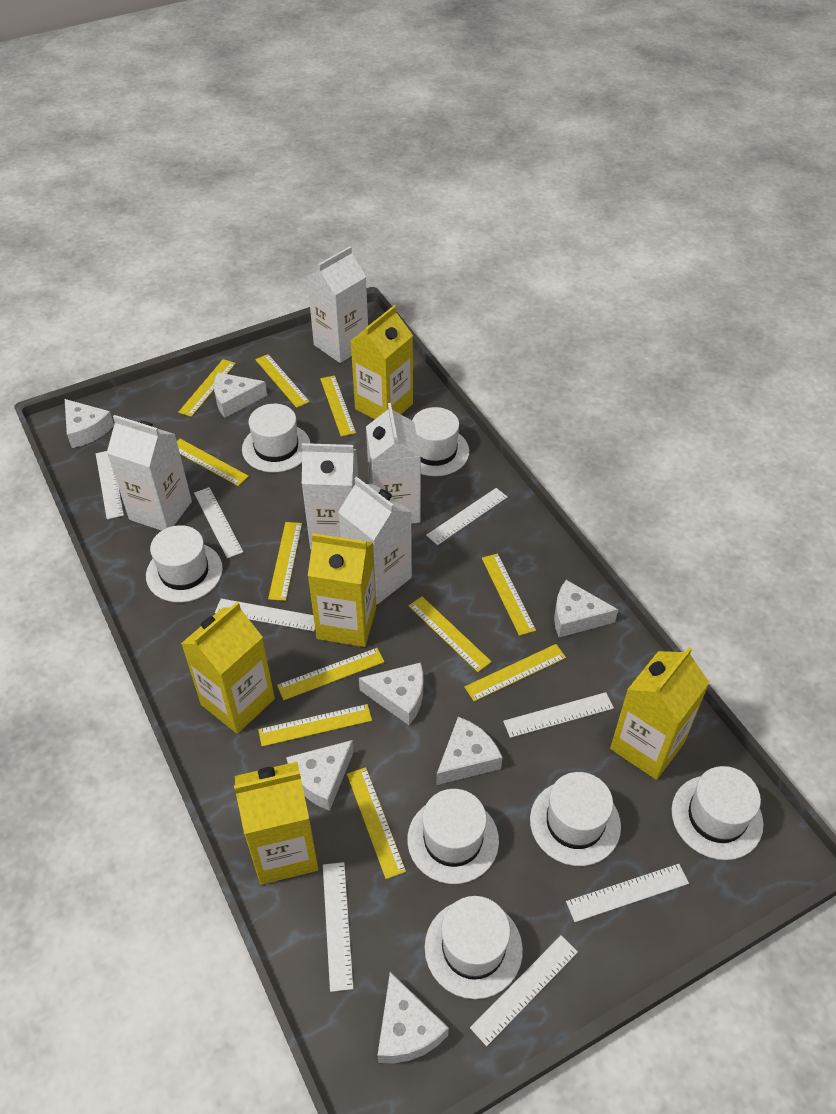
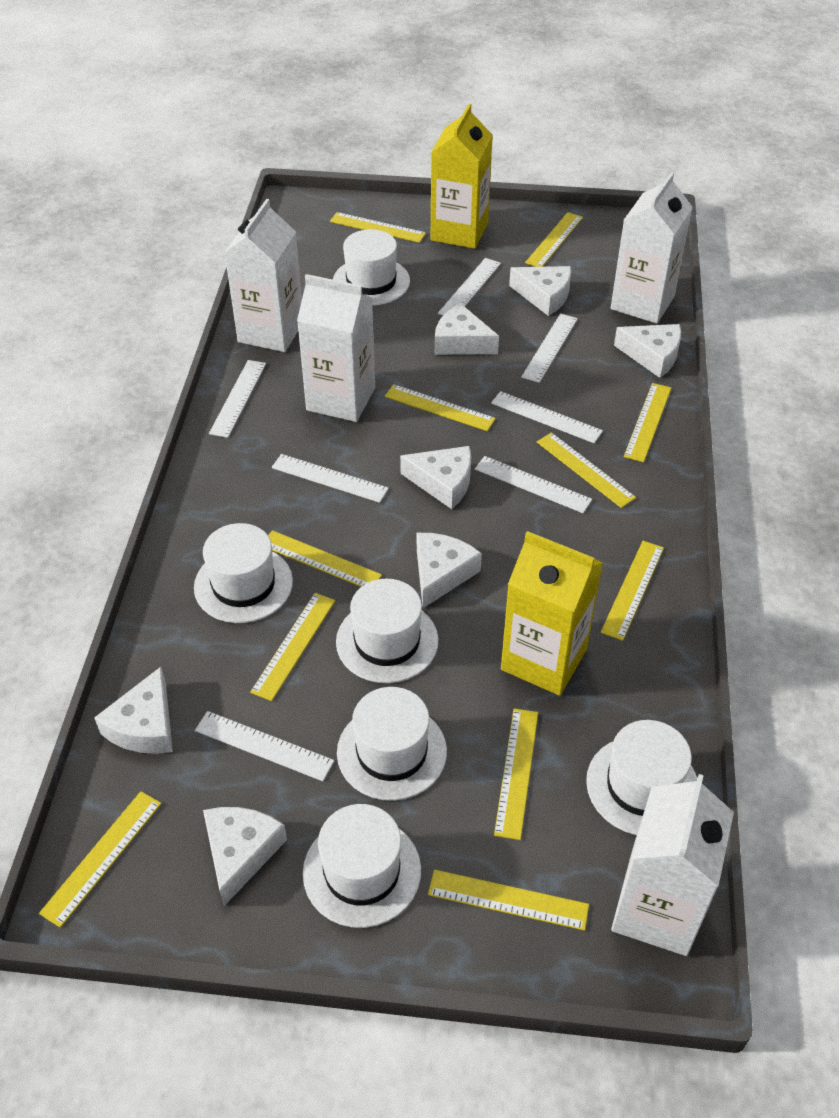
white carton: 5 -> 4
white hat: 7 -> 6
white ruler: 8 -> 7
yellow carton: 5 -> 2

